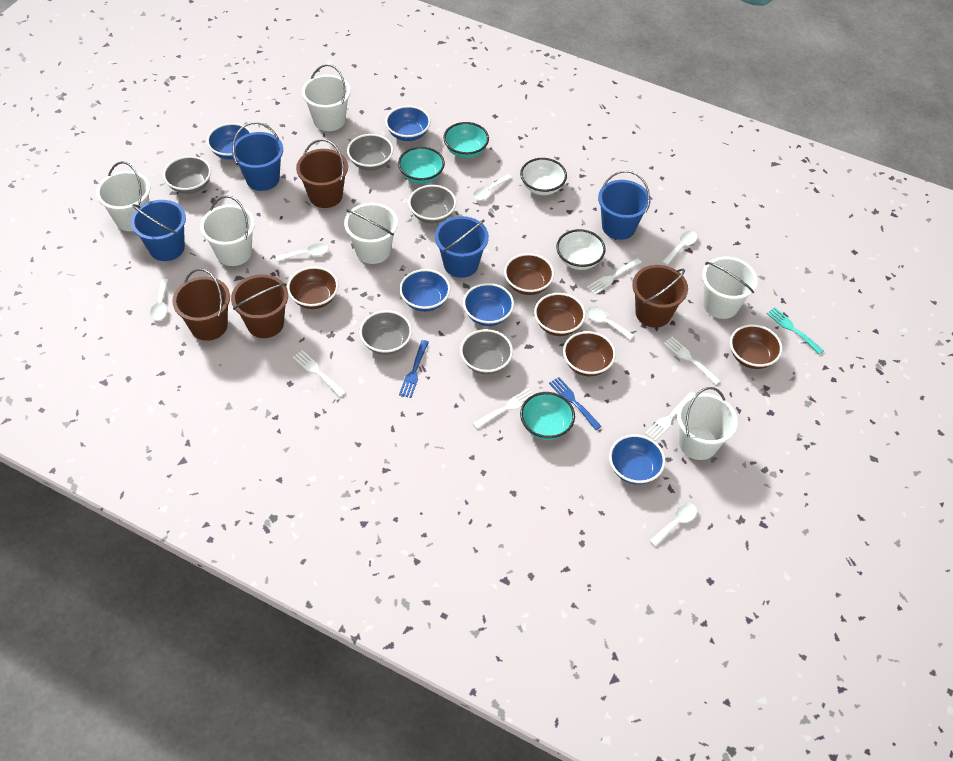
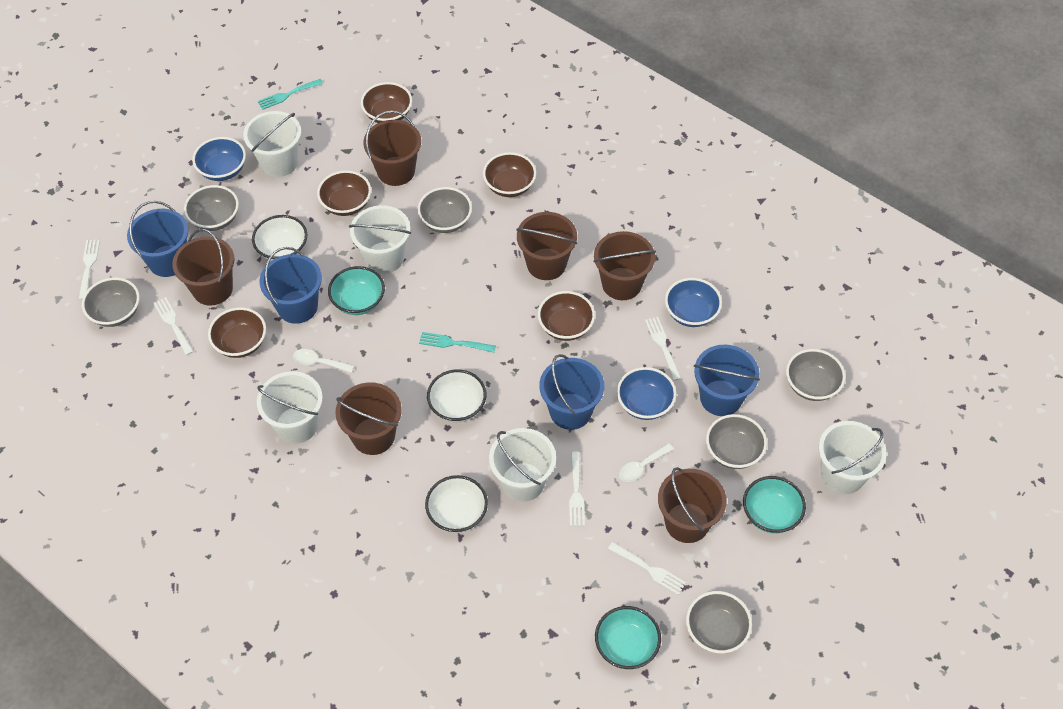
blue bowl: 5 -> 3
blue fork: 2 -> 0
brown bucket: 4 -> 6
grey bowl: 5 -> 6
turquoise fork: 1 -> 2
white bowl: 2 -> 3
white bucket: 6 -> 5
white spoon: 6 -> 2

